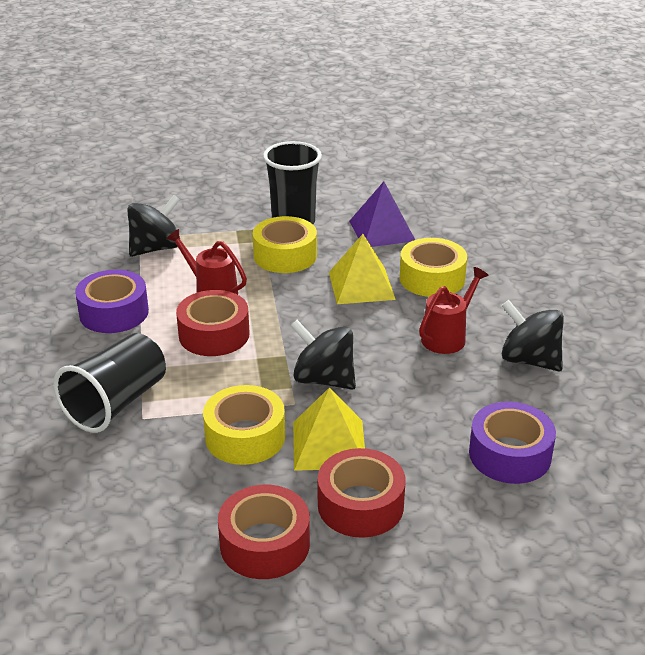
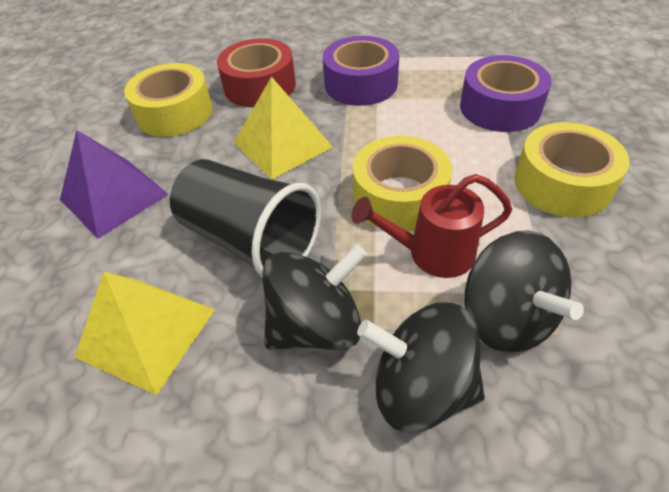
black cup: 2 -> 1
red tape: 3 -> 1
red watering can: 2 -> 1

